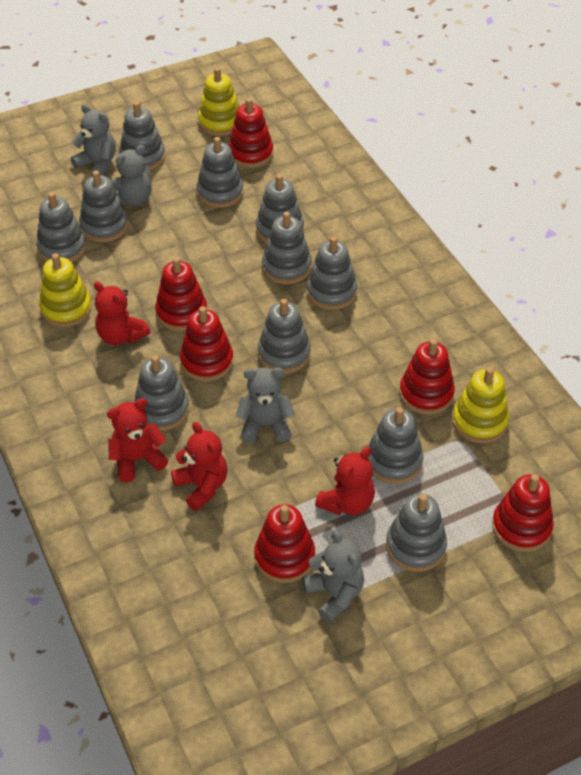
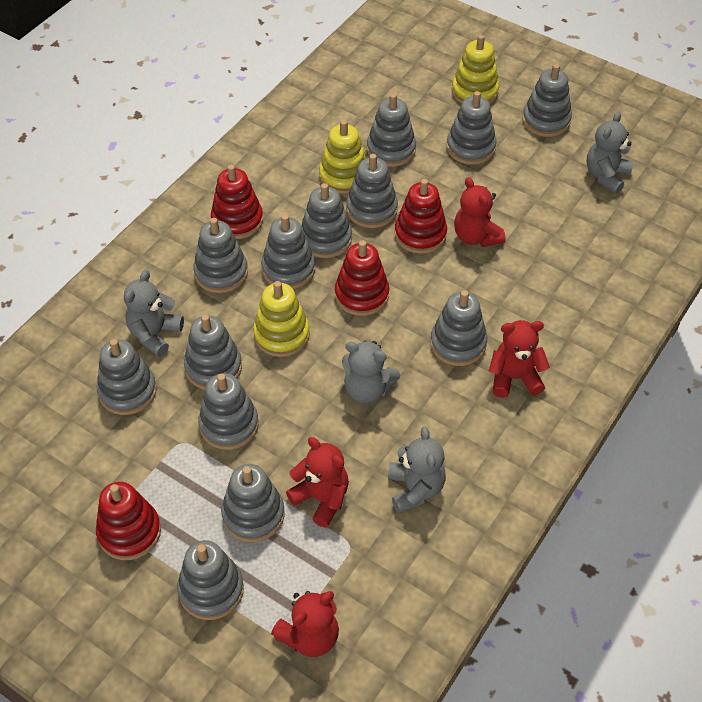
grey stacking toy: 11 -> 13
red stacking toy: 6 -> 4

